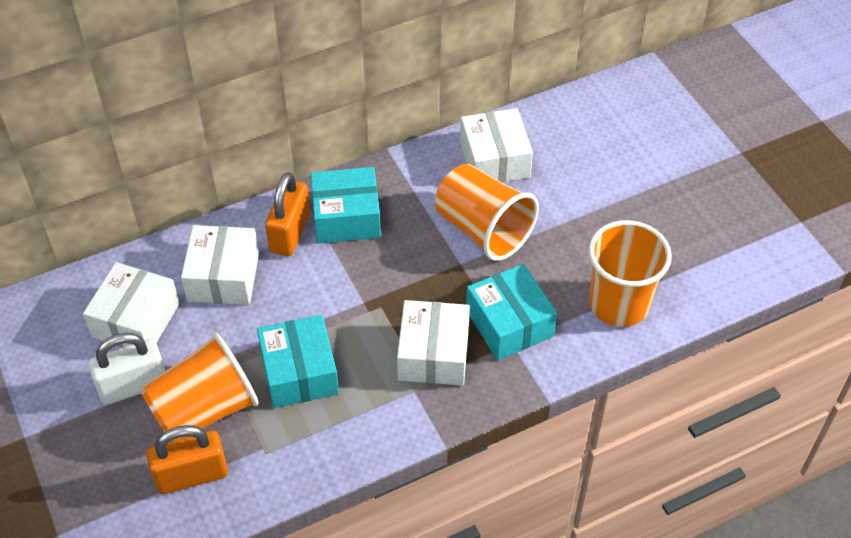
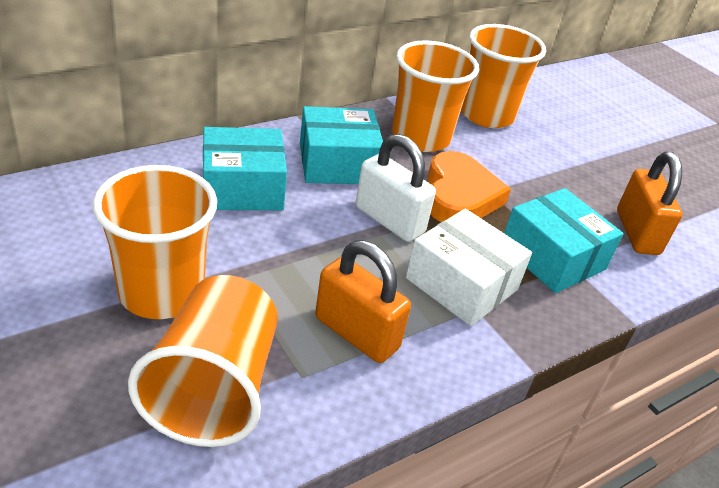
orange cup: 3 -> 4
orange heart: 0 -> 1
white box: 4 -> 1

